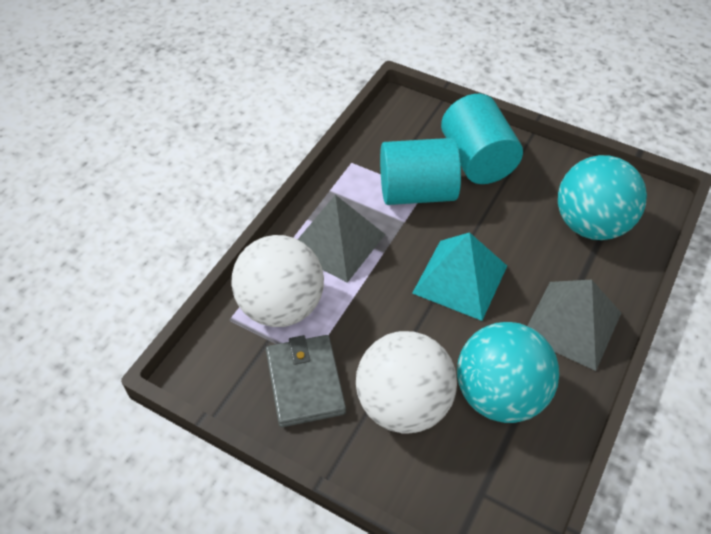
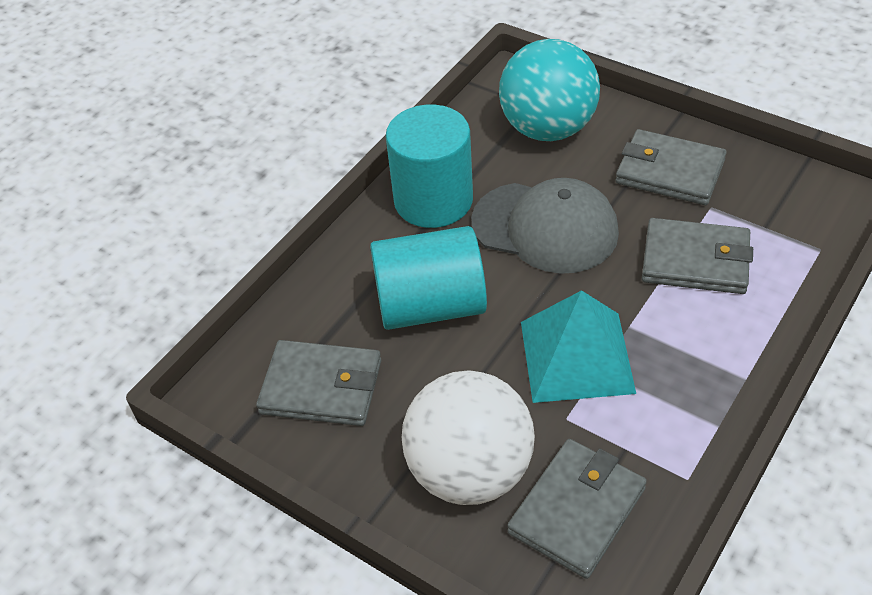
grey cap: 0 -> 1
grey pyramid: 2 -> 0
grey wallet: 1 -> 4
turquoise ball: 2 -> 1
white ball: 2 -> 1

